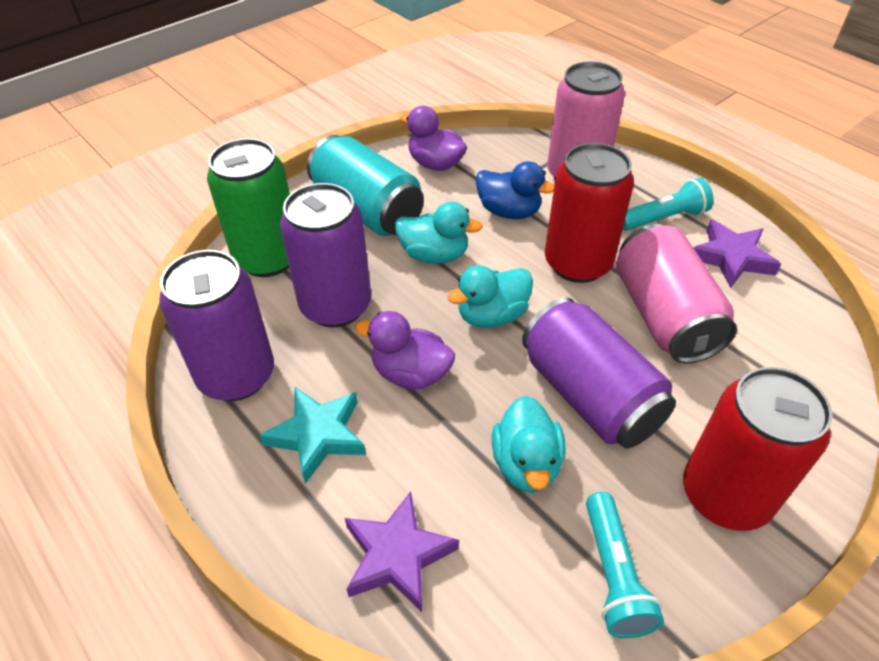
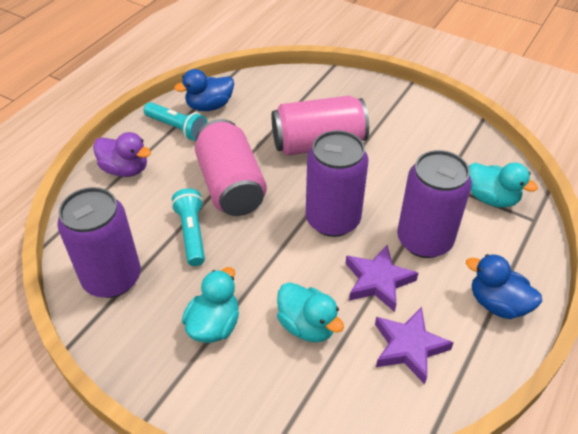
blue duck: 1 -> 2
green can: 1 -> 0
purple duck: 2 -> 1
red can: 2 -> 0
turquoise can: 1 -> 0
turquoise star: 1 -> 0

